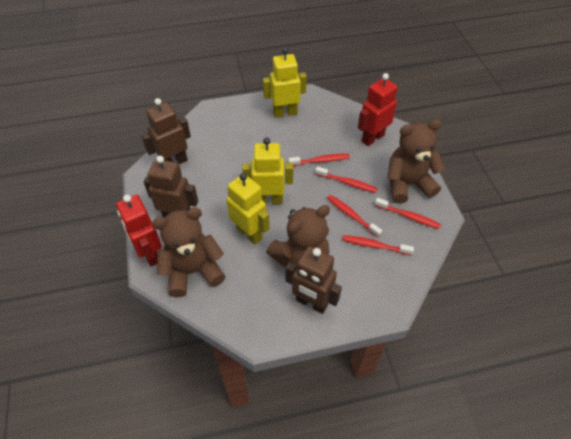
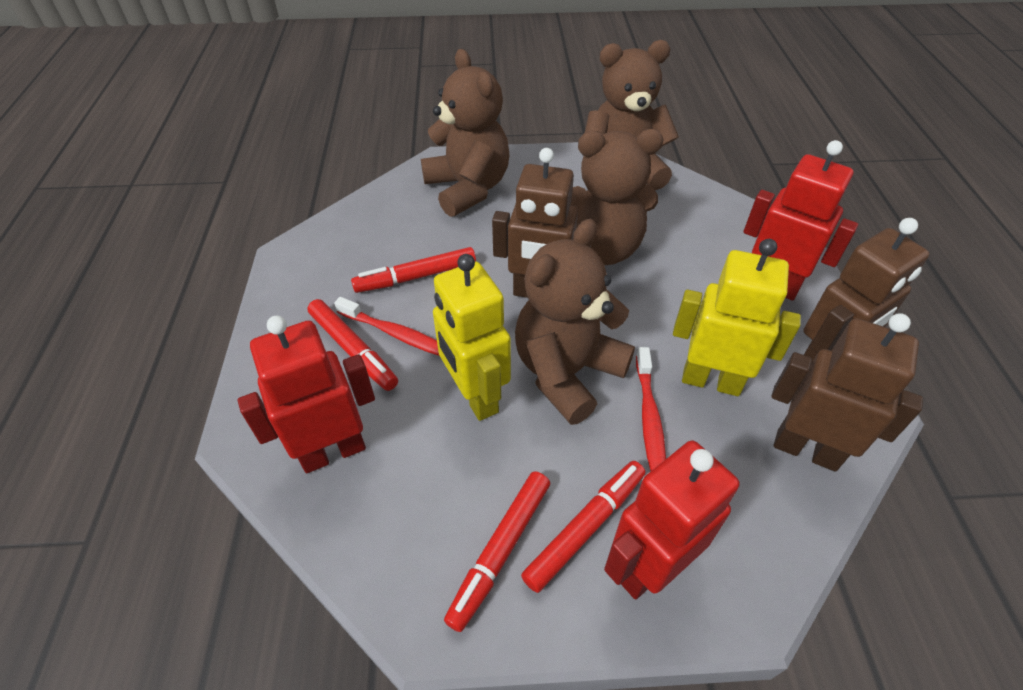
brown teddy bear: 3 -> 4
red marker: 0 -> 4
red robot: 2 -> 3
red toothbrush: 5 -> 2
yellow robot: 3 -> 2

